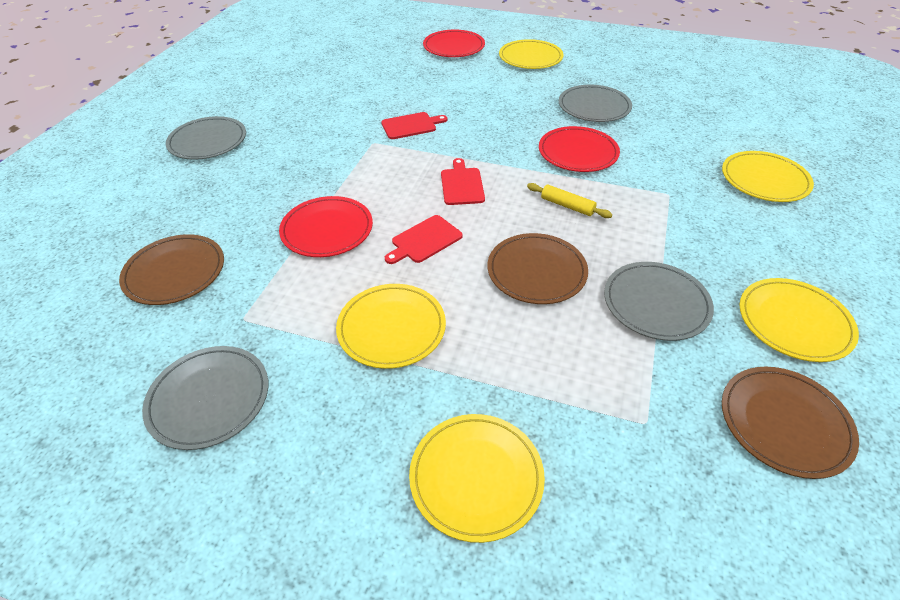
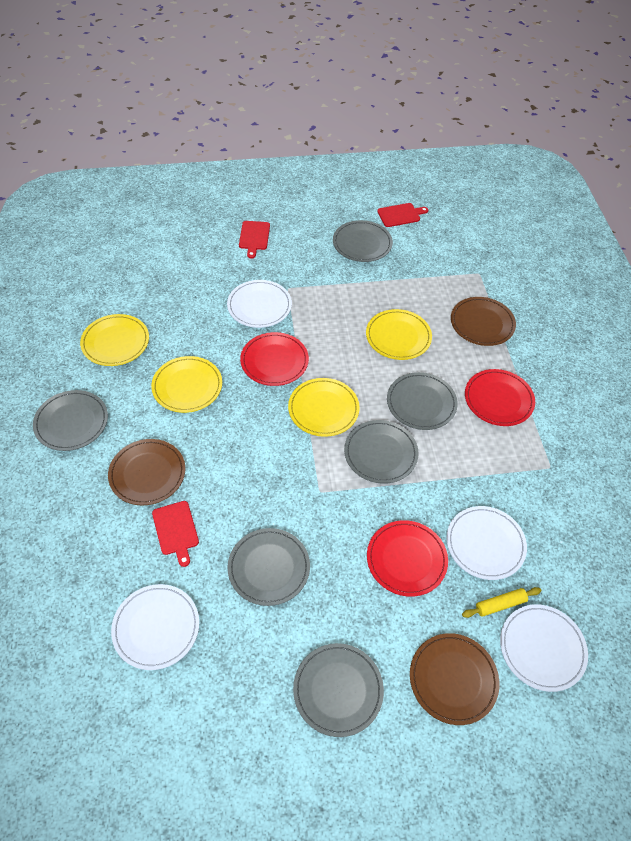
grey plate: 4 -> 6
white plate: 0 -> 4
yellow plate: 5 -> 4

